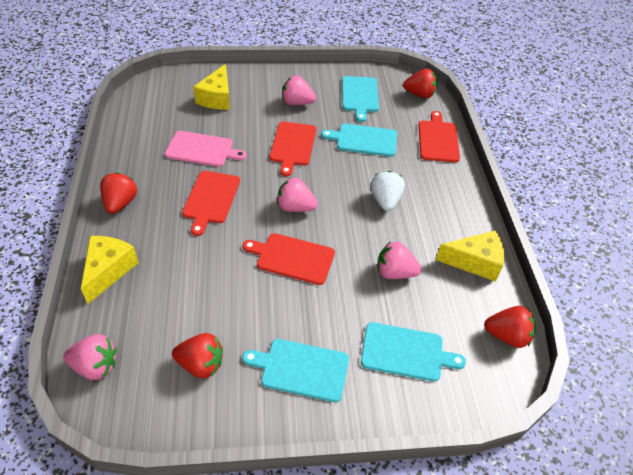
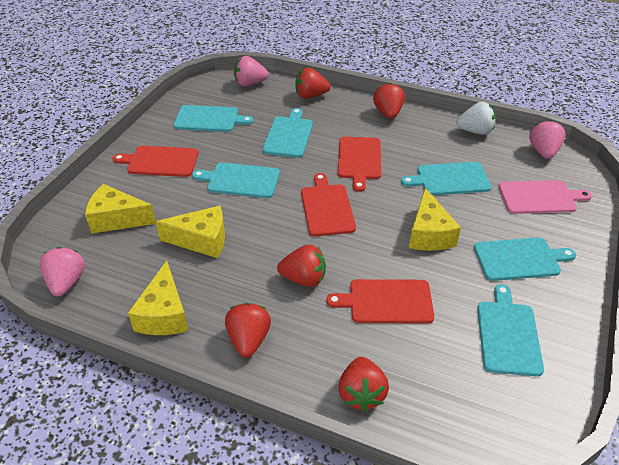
pink strawberry: 4 -> 3
red strawberry: 4 -> 5
turquoise cutting board: 4 -> 6
yellow cheese: 3 -> 4

